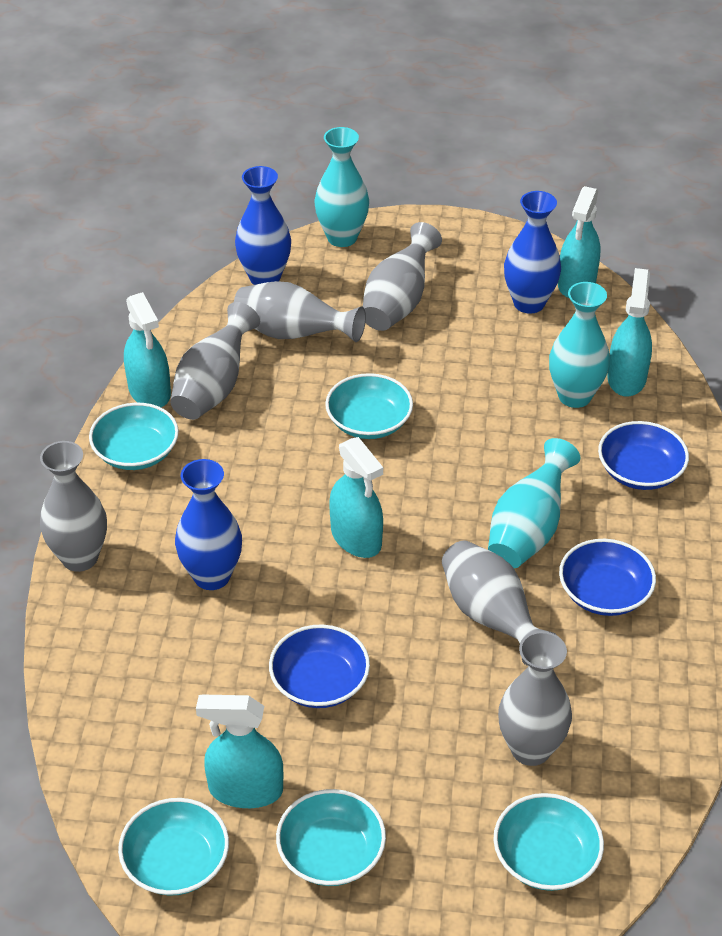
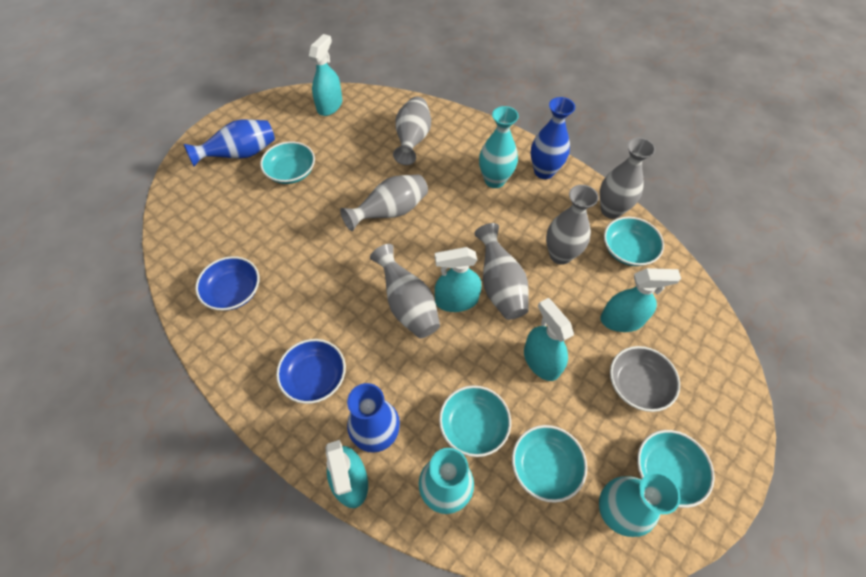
blue bowl: 3 -> 2
grey bowl: 0 -> 1

